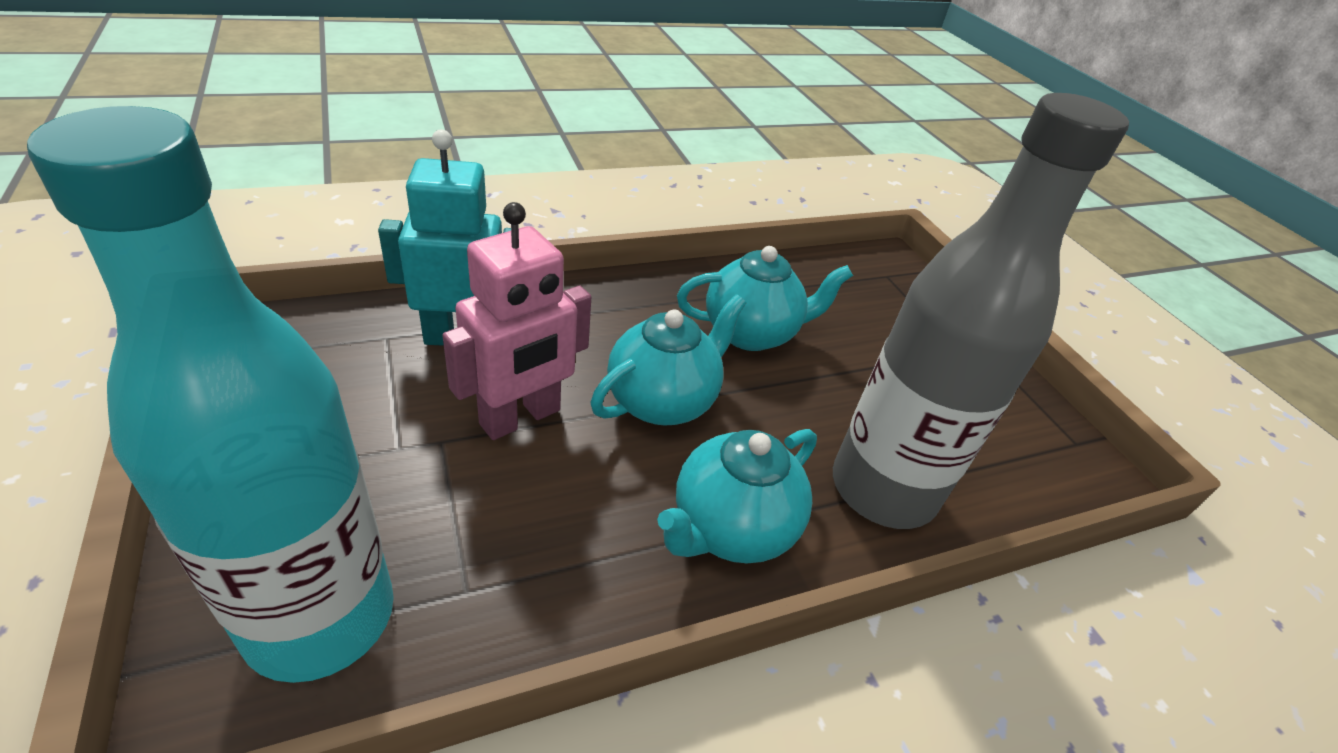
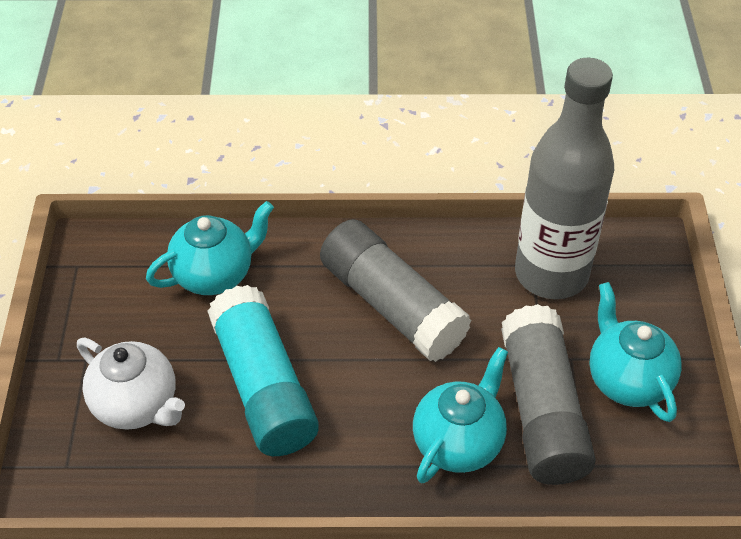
grey glue stick: 0 -> 2
pink robot: 1 -> 0
turquoise bottle: 1 -> 0
turquoise glue stick: 0 -> 1
turquoise robot: 1 -> 0
white teapot: 0 -> 1

